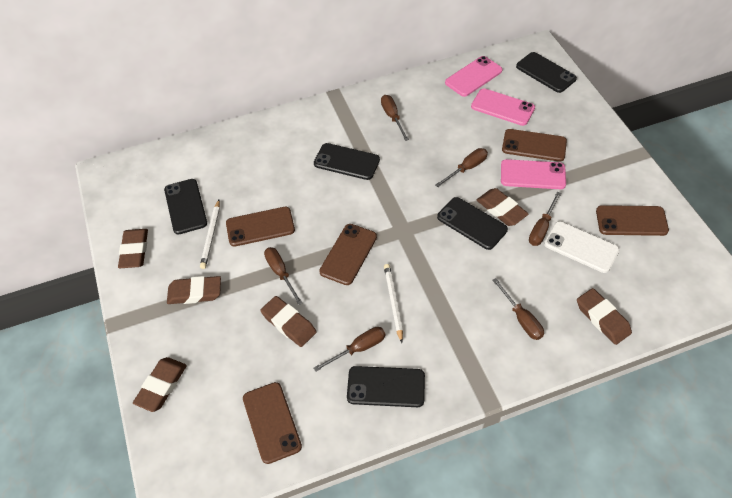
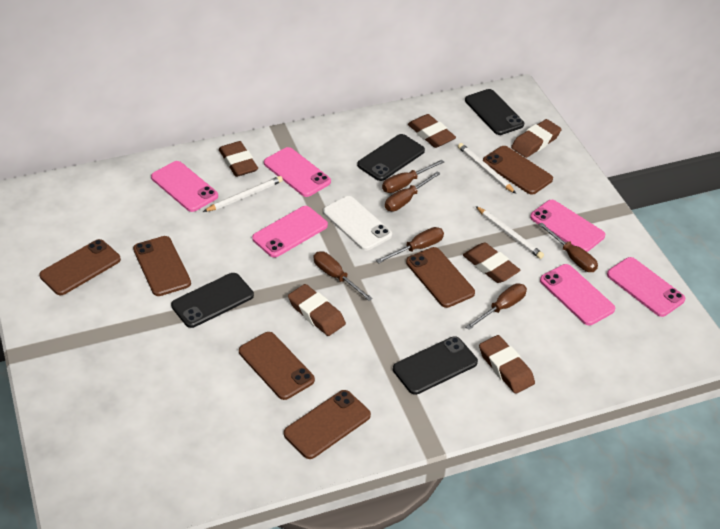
black phone: 5 -> 4
brown phone: 5 -> 6
pink phone: 3 -> 6
white pencil: 2 -> 3

